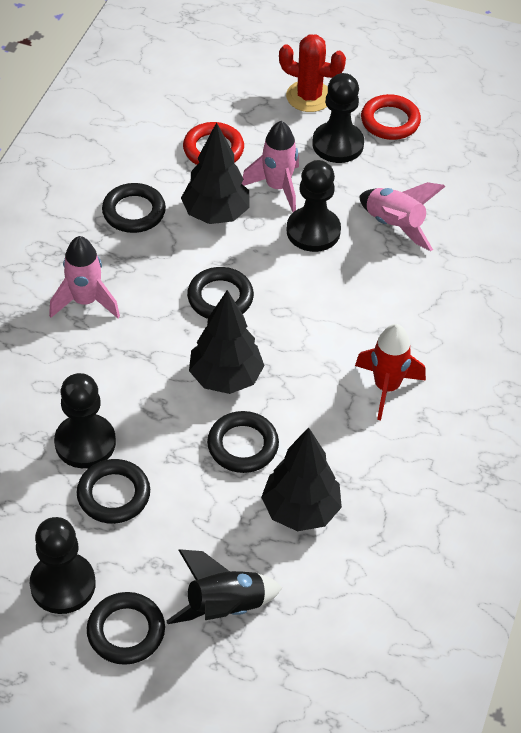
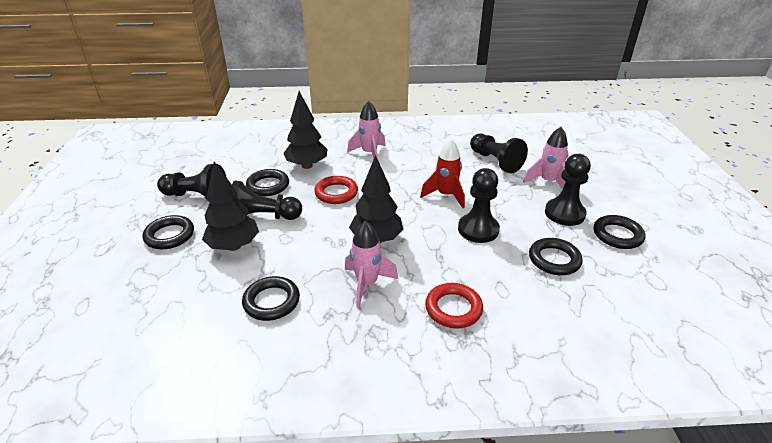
black pawn: 4 -> 5
black rocket: 1 -> 0
red cactus: 1 -> 0

